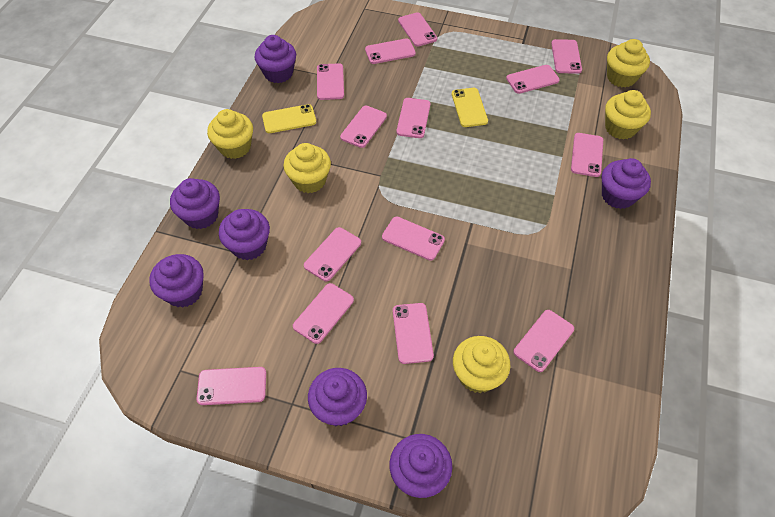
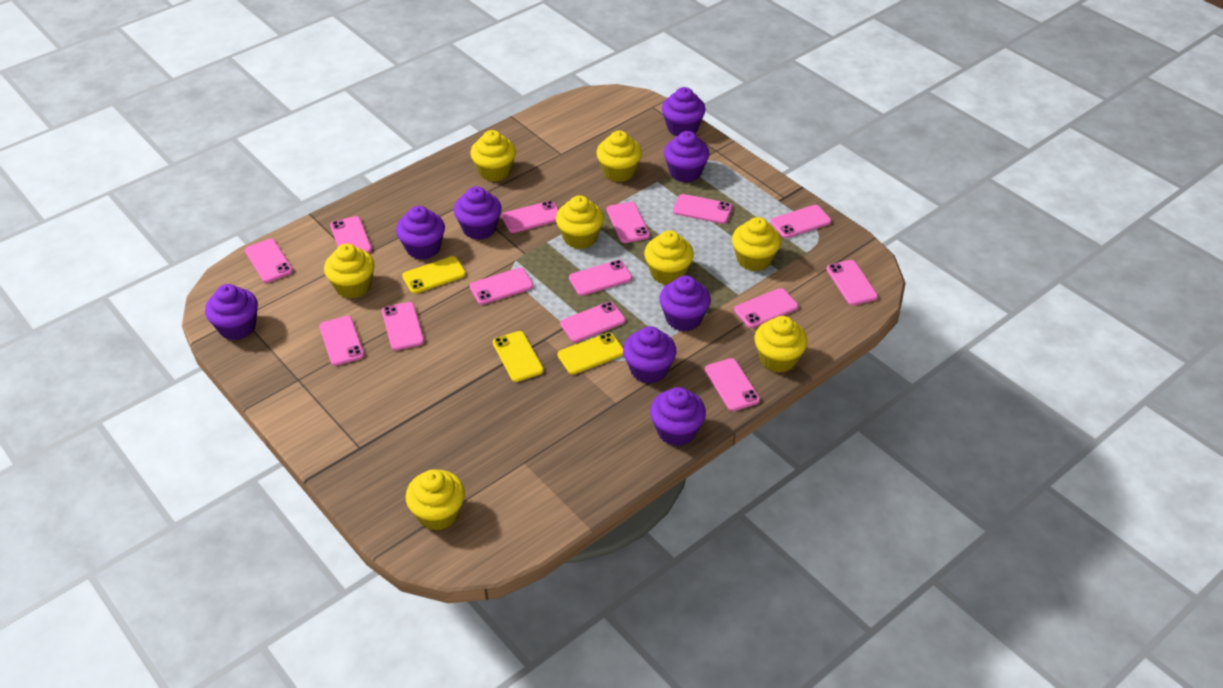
purple cupcake: 7 -> 8
yellow cupcake: 5 -> 8
yellow phone: 2 -> 3

